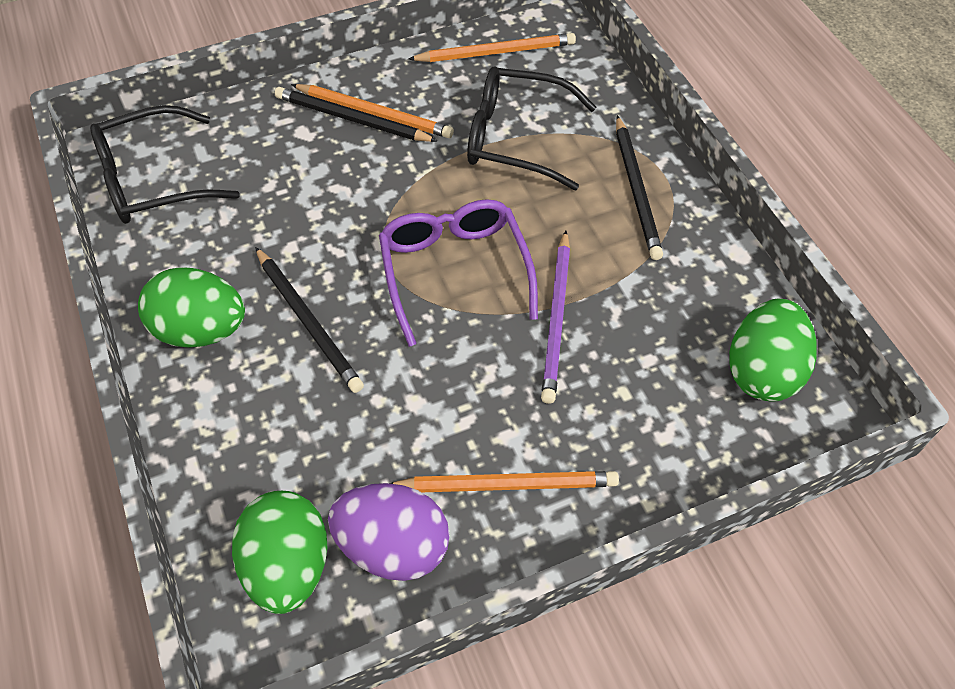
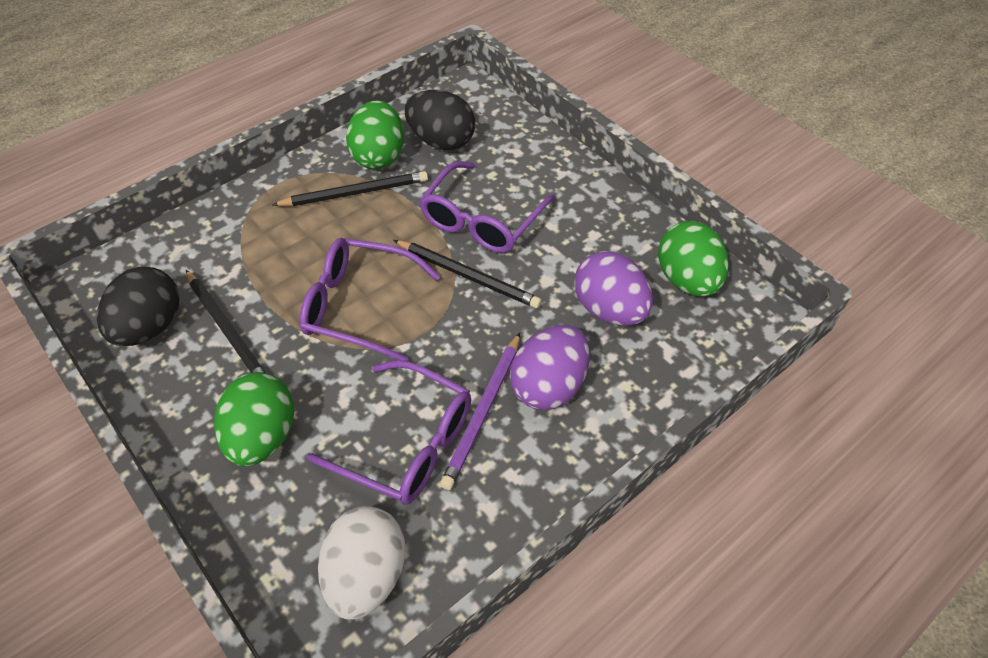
black egg: 0 -> 2
black glasses: 2 -> 0
orange pencil: 3 -> 0
purple egg: 1 -> 2
purple glasses: 1 -> 3
white egg: 0 -> 1

